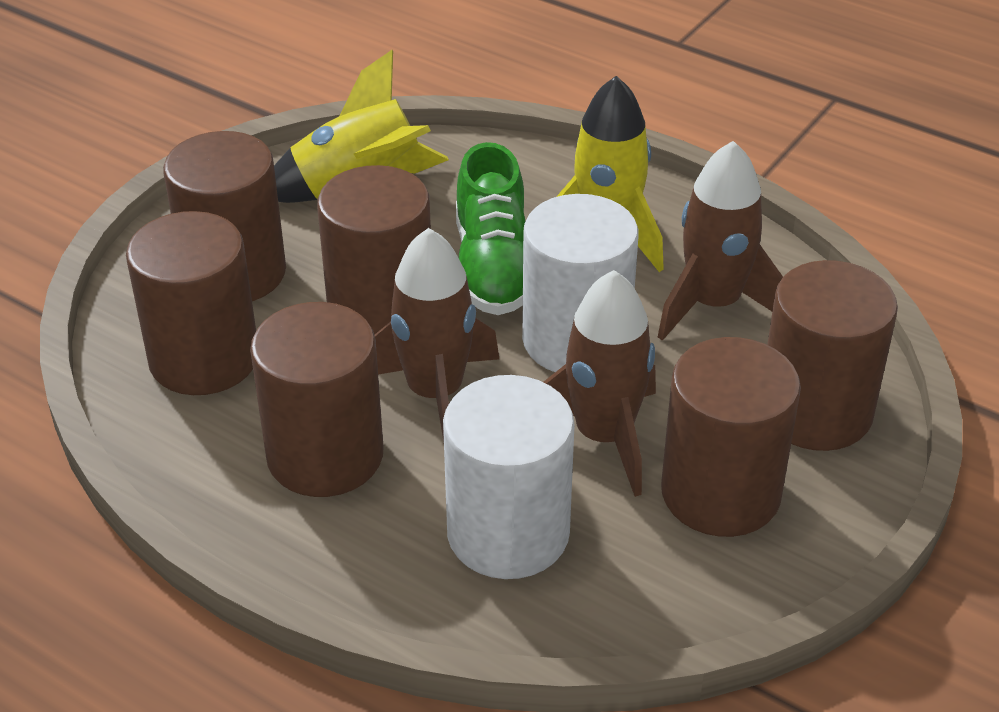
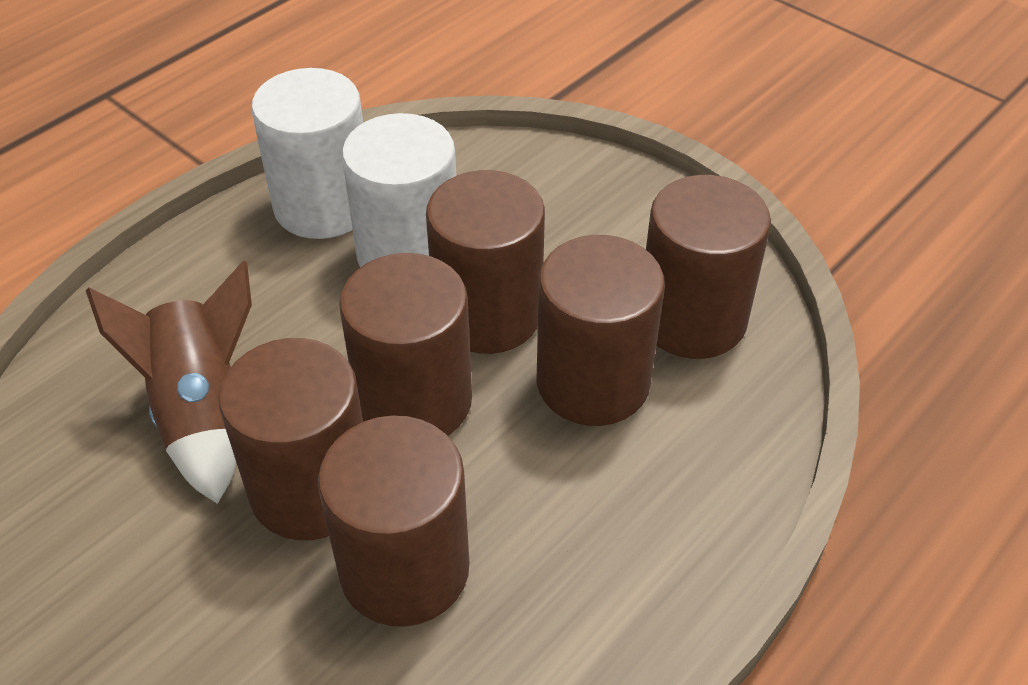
brown rocket: 3 -> 1
green shoe: 1 -> 0
yellow rocket: 2 -> 0

